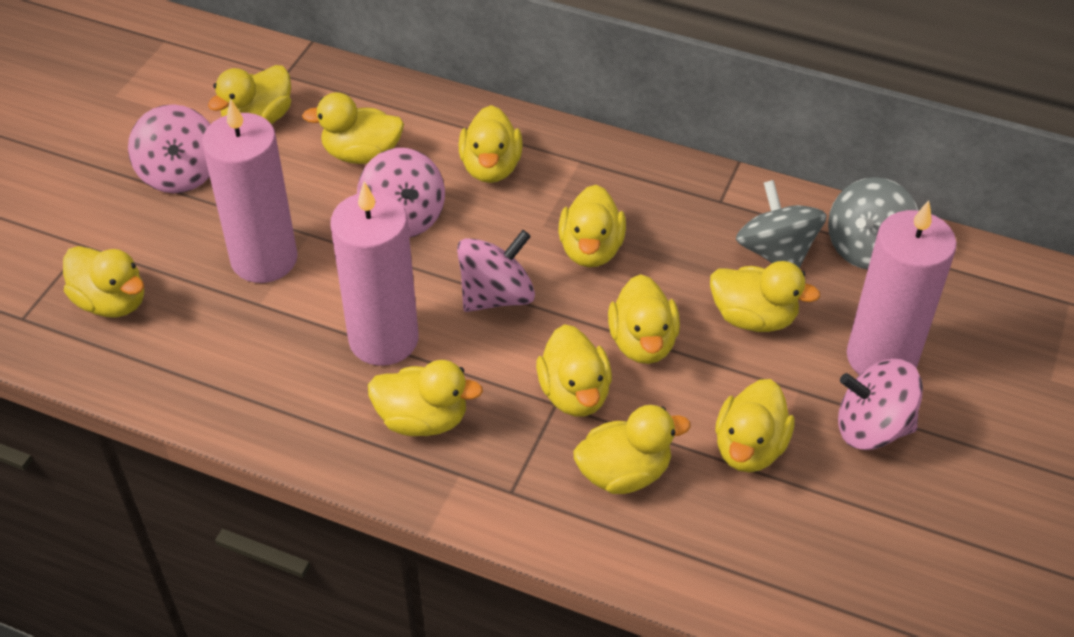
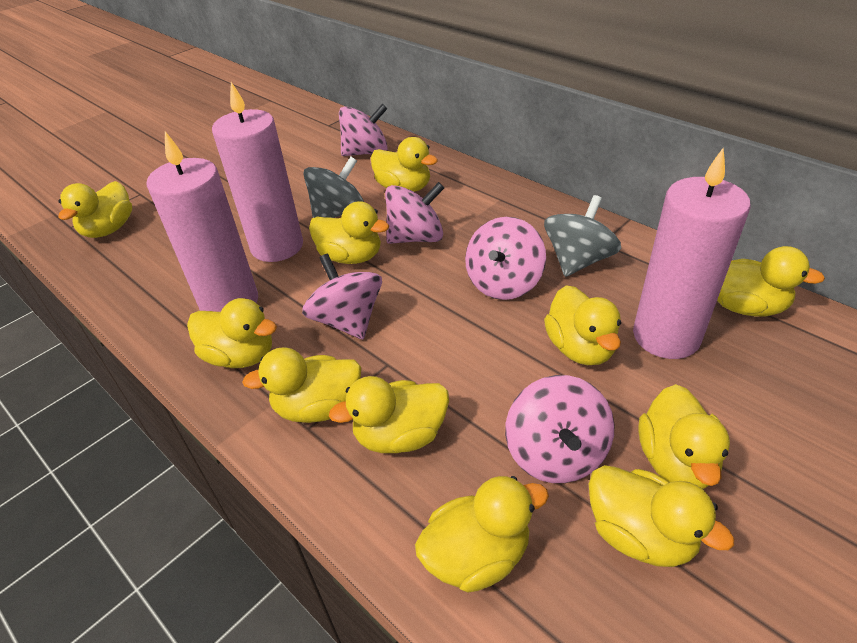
pink spinning top: 4 -> 5

